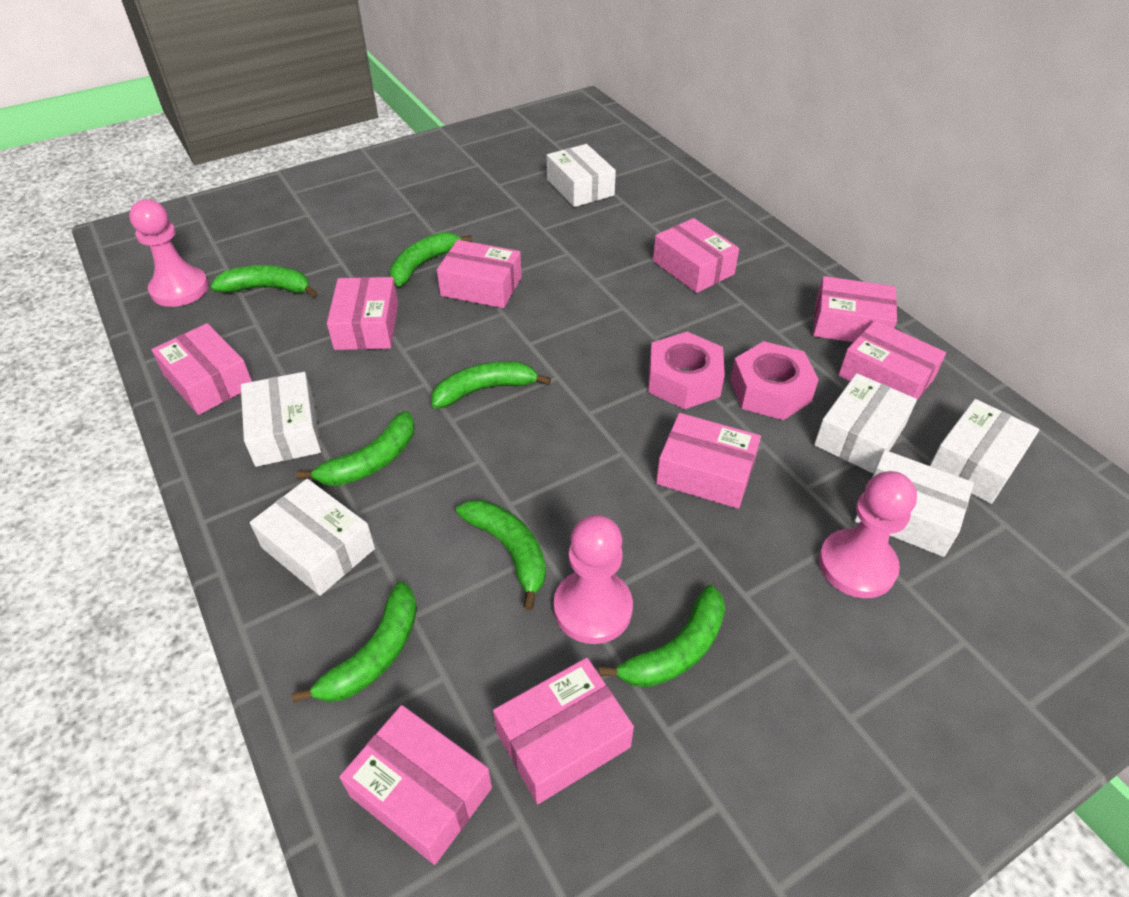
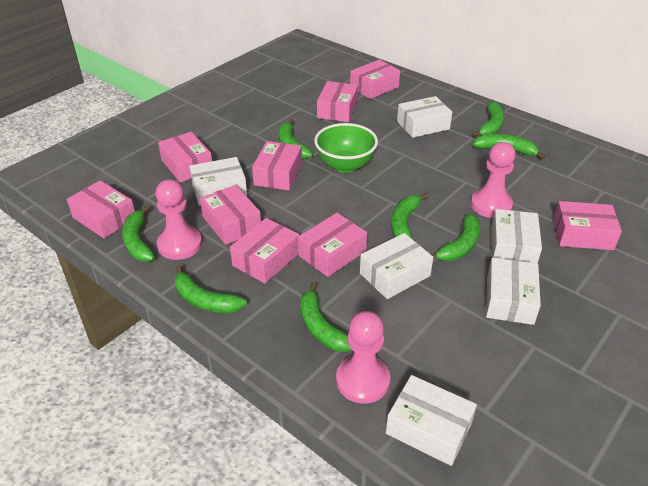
green banana: 7 -> 8
green bowl: 0 -> 1
pink nut: 2 -> 0

